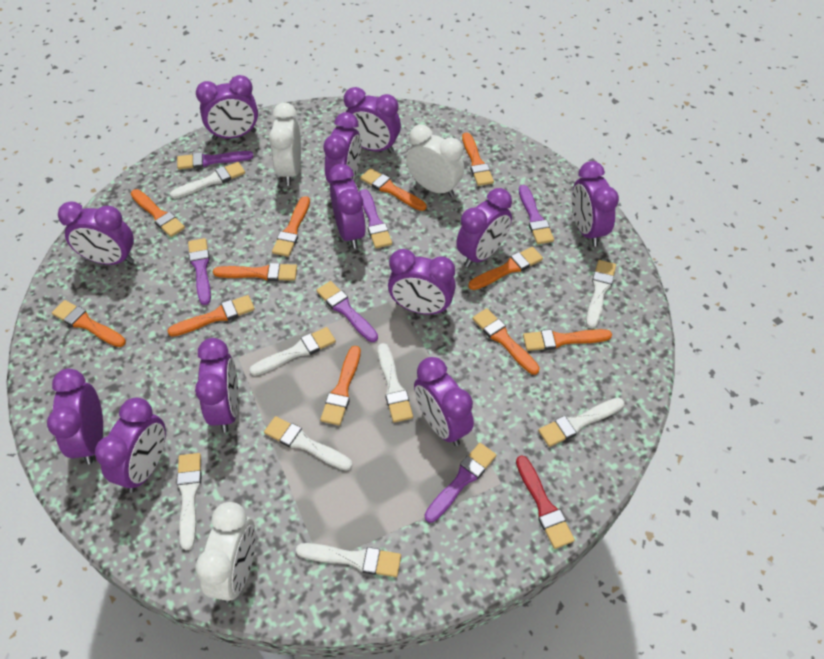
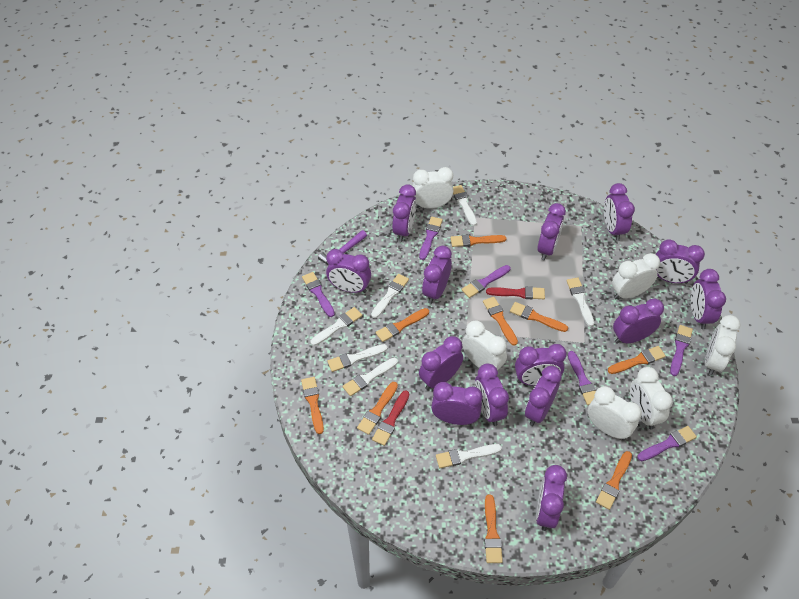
orange brush: 11 -> 9
purple clock: 12 -> 14
purple hammer: 0 -> 1
red brush: 1 -> 2
white brush: 8 -> 7
white clock: 3 -> 6

